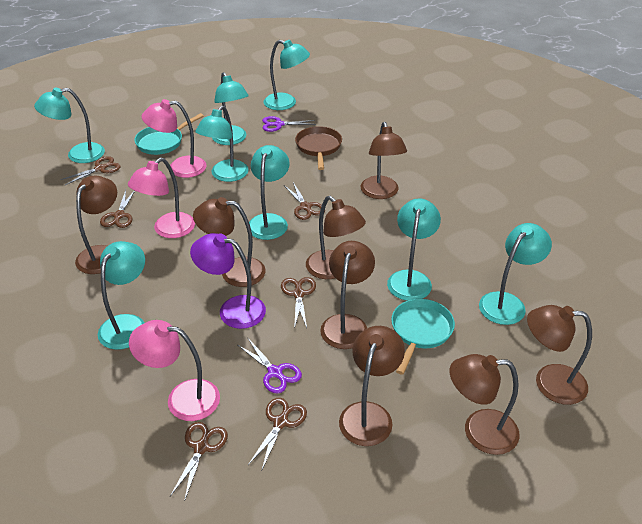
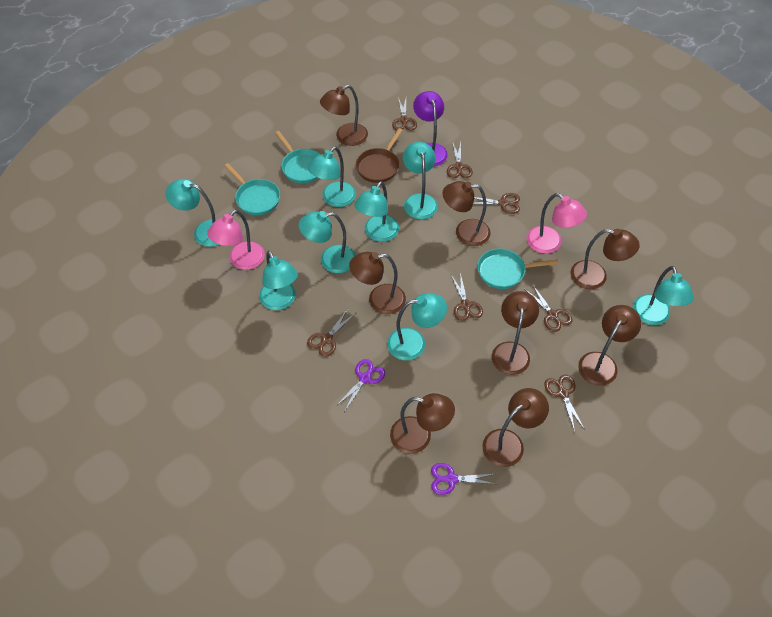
brown scissors: 6 -> 7
pink lamp: 3 -> 2
turquoise pan: 2 -> 3

